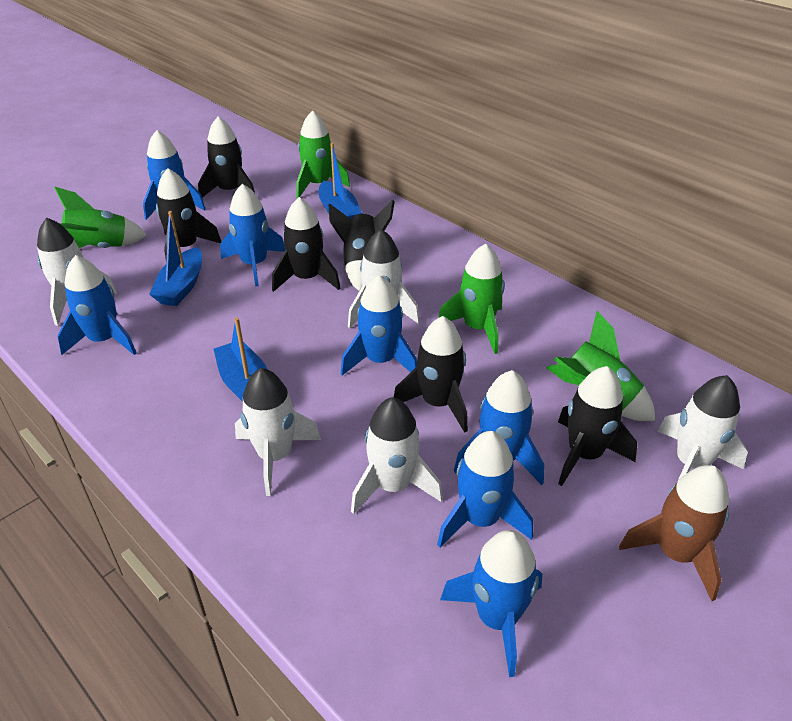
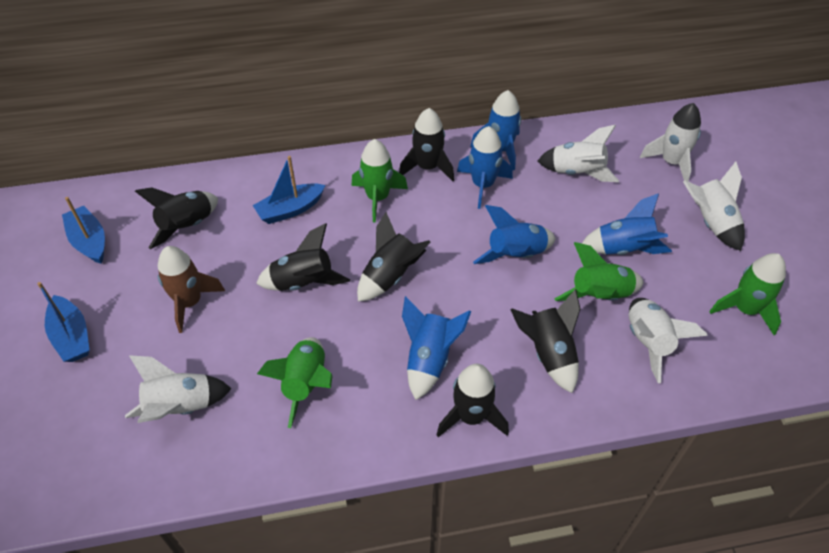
blue rocket: 7 -> 5

